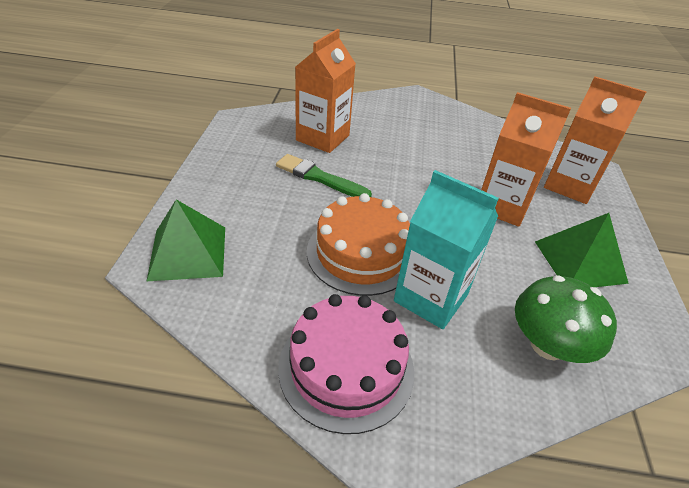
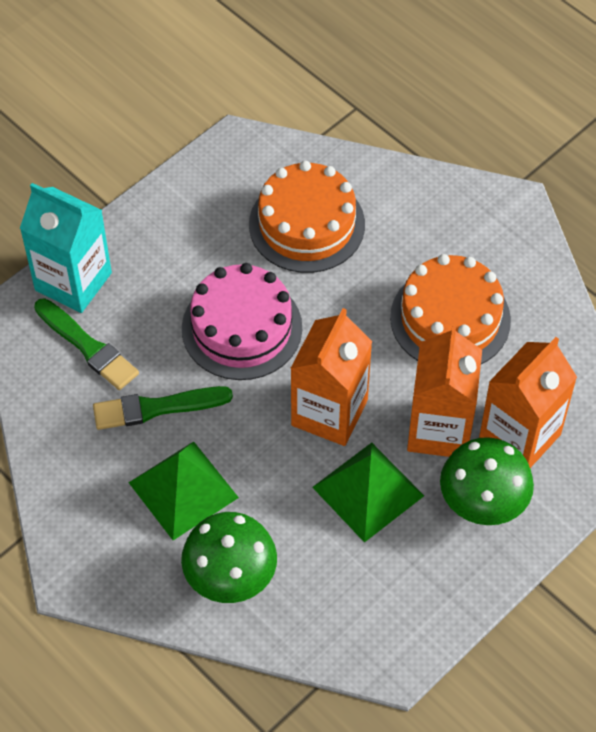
green brush: 1 -> 2
green mushroom: 1 -> 2
orange cake: 1 -> 2

